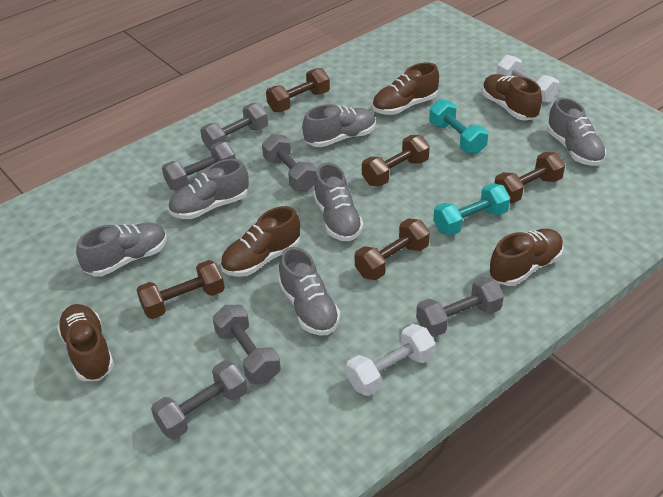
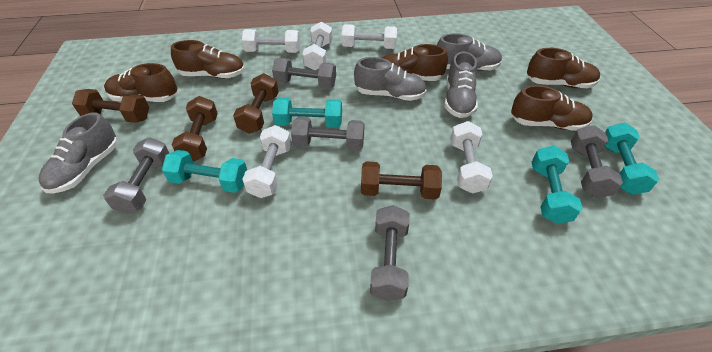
brown dumbbell: 5 -> 4
grey dumbbell: 6 -> 5
grey shoe: 6 -> 4
turquoise dumbbell: 2 -> 4
white dumbbell: 2 -> 5

